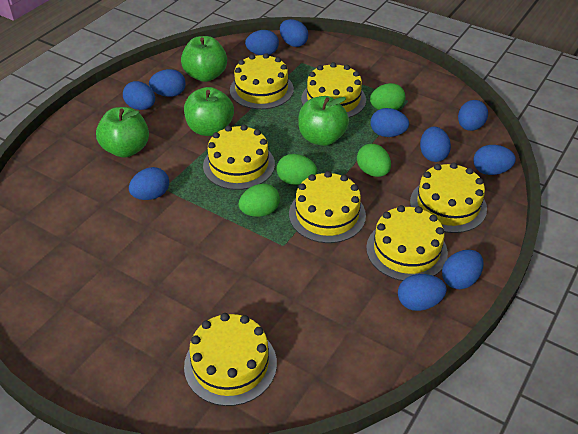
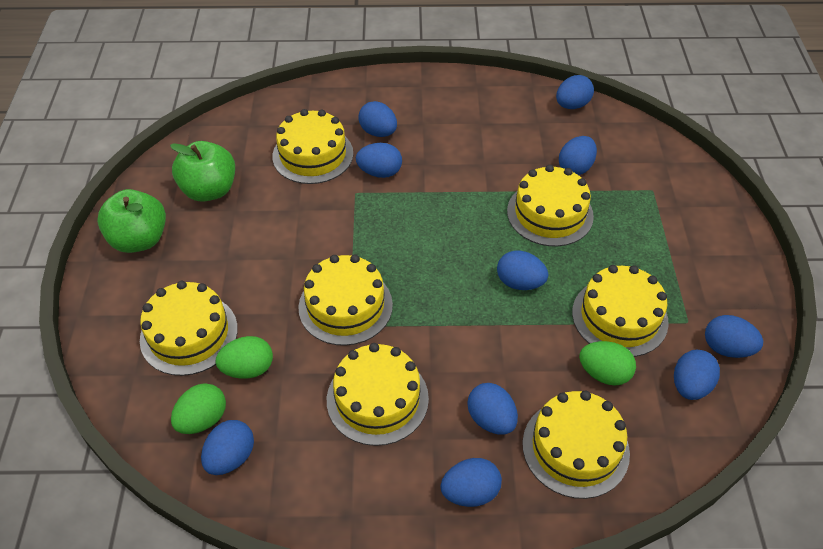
blue egg: 11 -> 10
green apple: 4 -> 2
green egg: 4 -> 3

